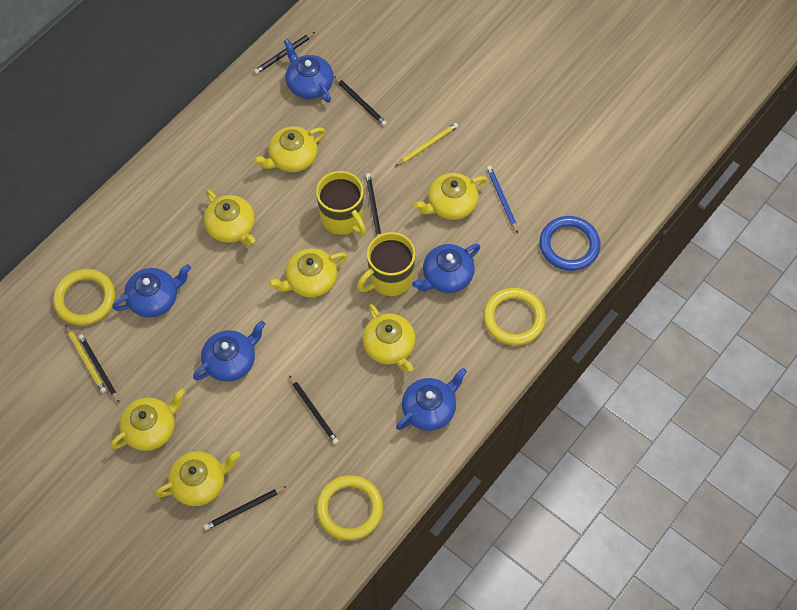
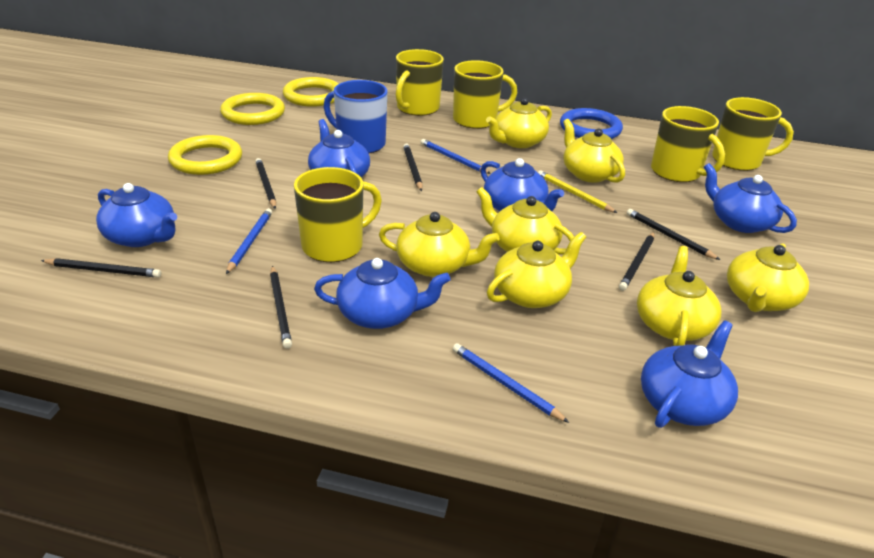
blue mug: 0 -> 1
blue pencil: 1 -> 3
blue teapot: 5 -> 6
yellow mug: 2 -> 5
yellow pencil: 2 -> 1

